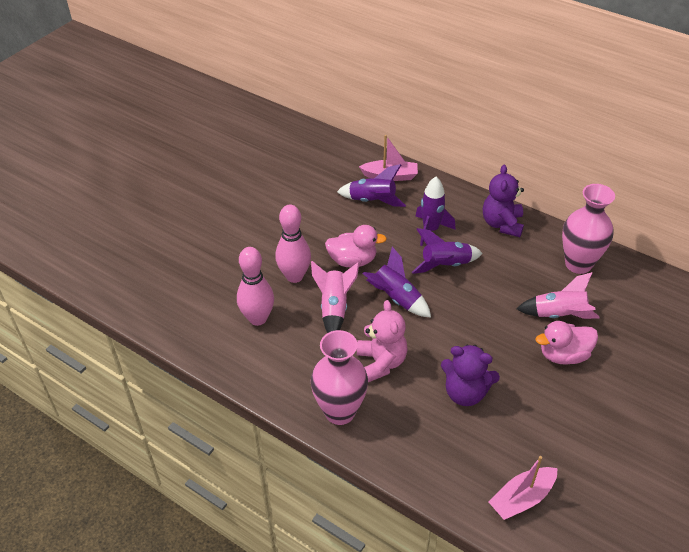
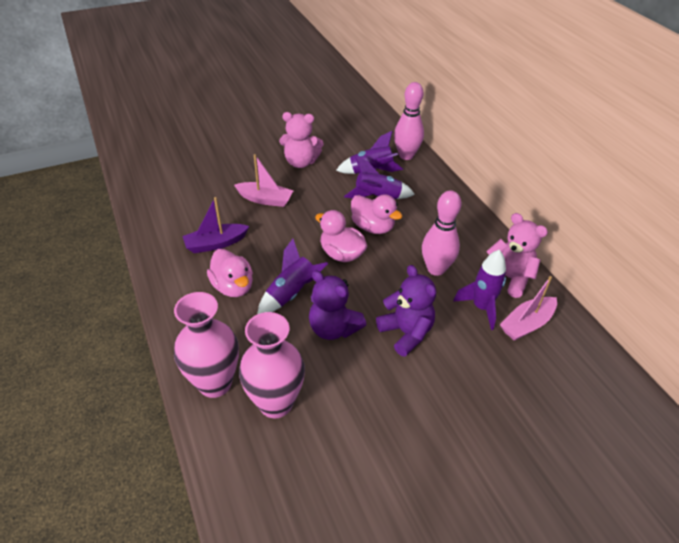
pink duck: 2 -> 3
pink rocket: 2 -> 0
pink teddy bear: 1 -> 2
purple boat: 0 -> 1

